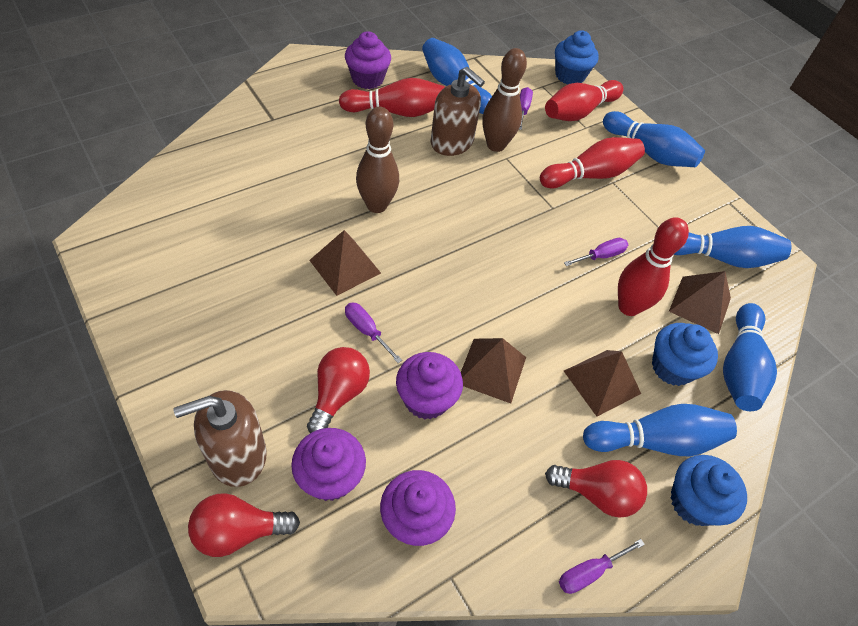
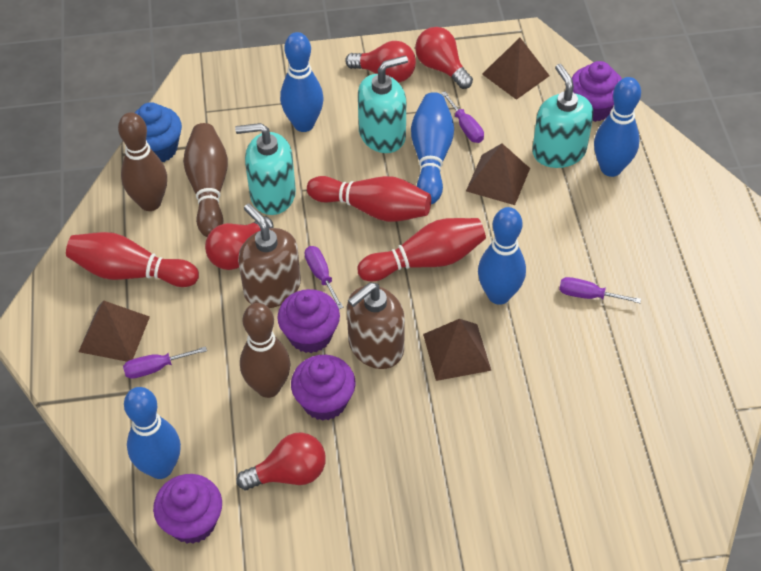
blue cupcake: 3 -> 1
brown bowling pin: 2 -> 3
red bowling pin: 4 -> 3
red light bulb: 3 -> 4
turquoise soap dispenser: 0 -> 3

